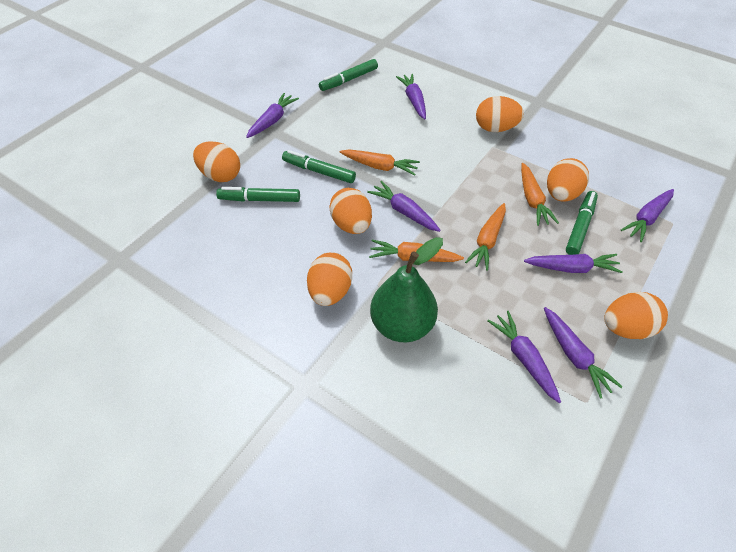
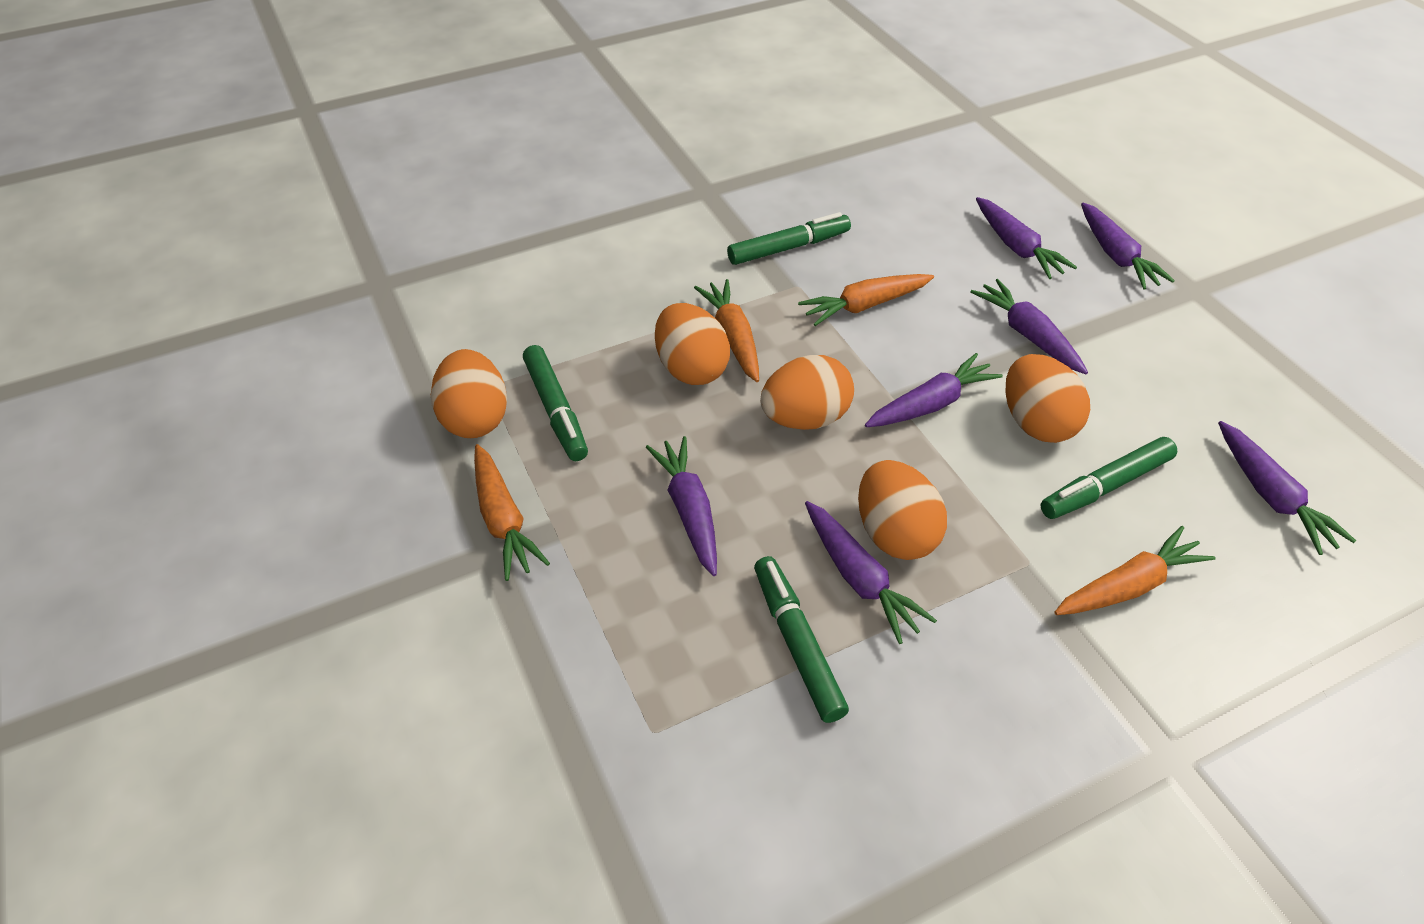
green pear: 1 -> 0
orange egg: 6 -> 5

